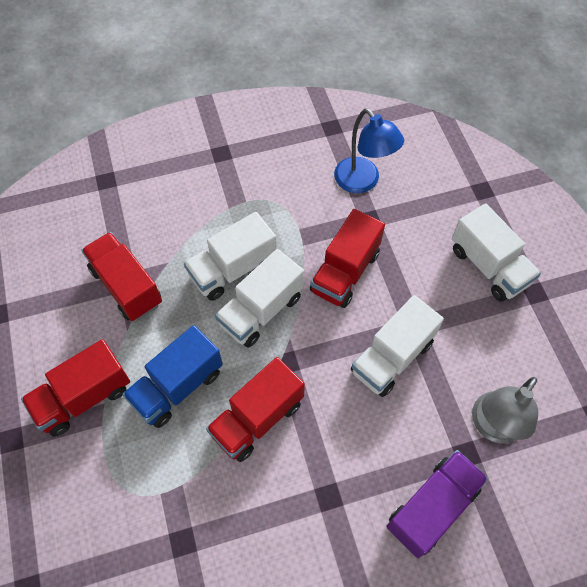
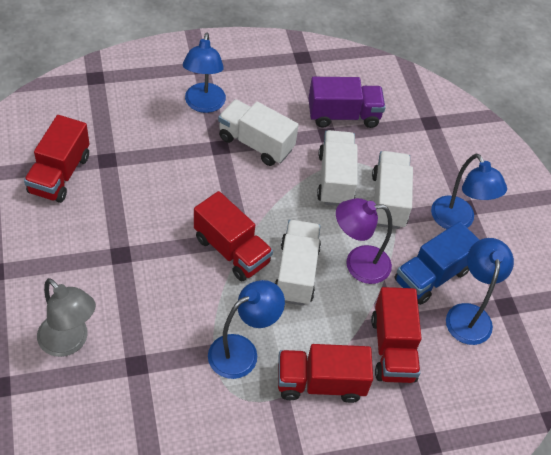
blue lamp: 1 -> 4
purple lamp: 0 -> 1

